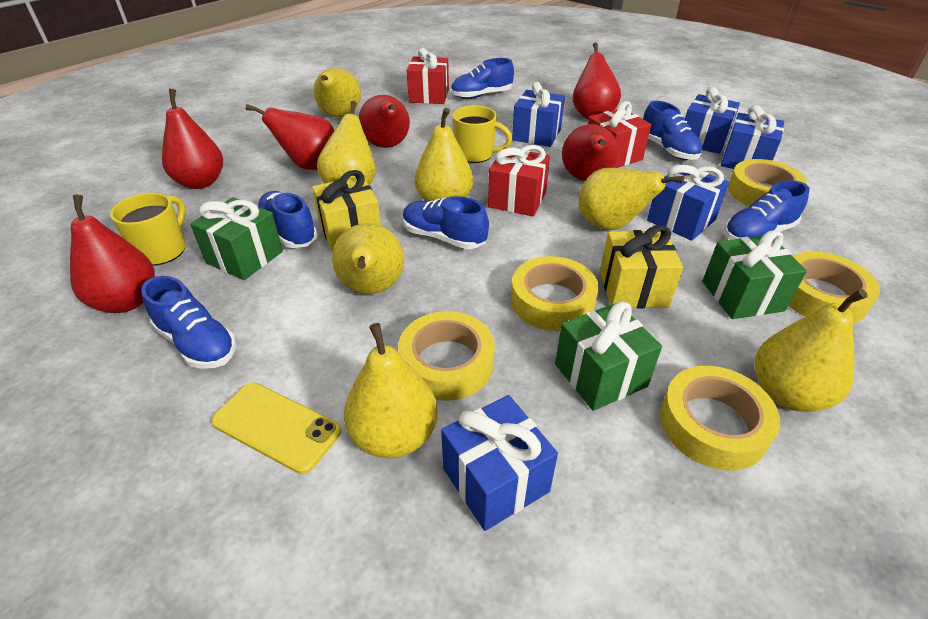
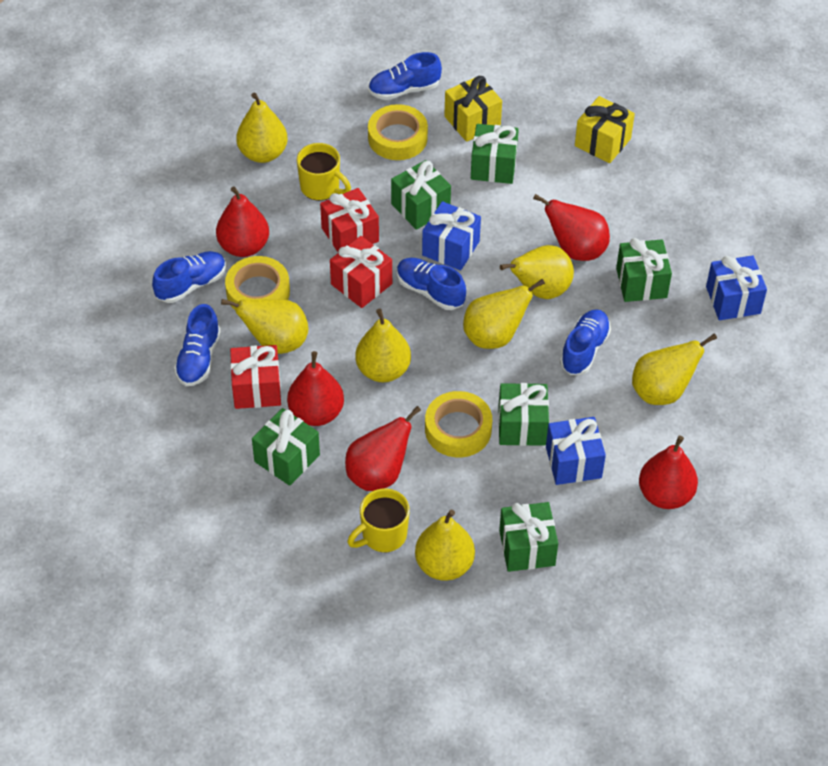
blue gift: 5 -> 3
blue shoe: 6 -> 5
green gift: 3 -> 6
red pear: 6 -> 5
yellow phone: 1 -> 0
yellow tape: 5 -> 3

